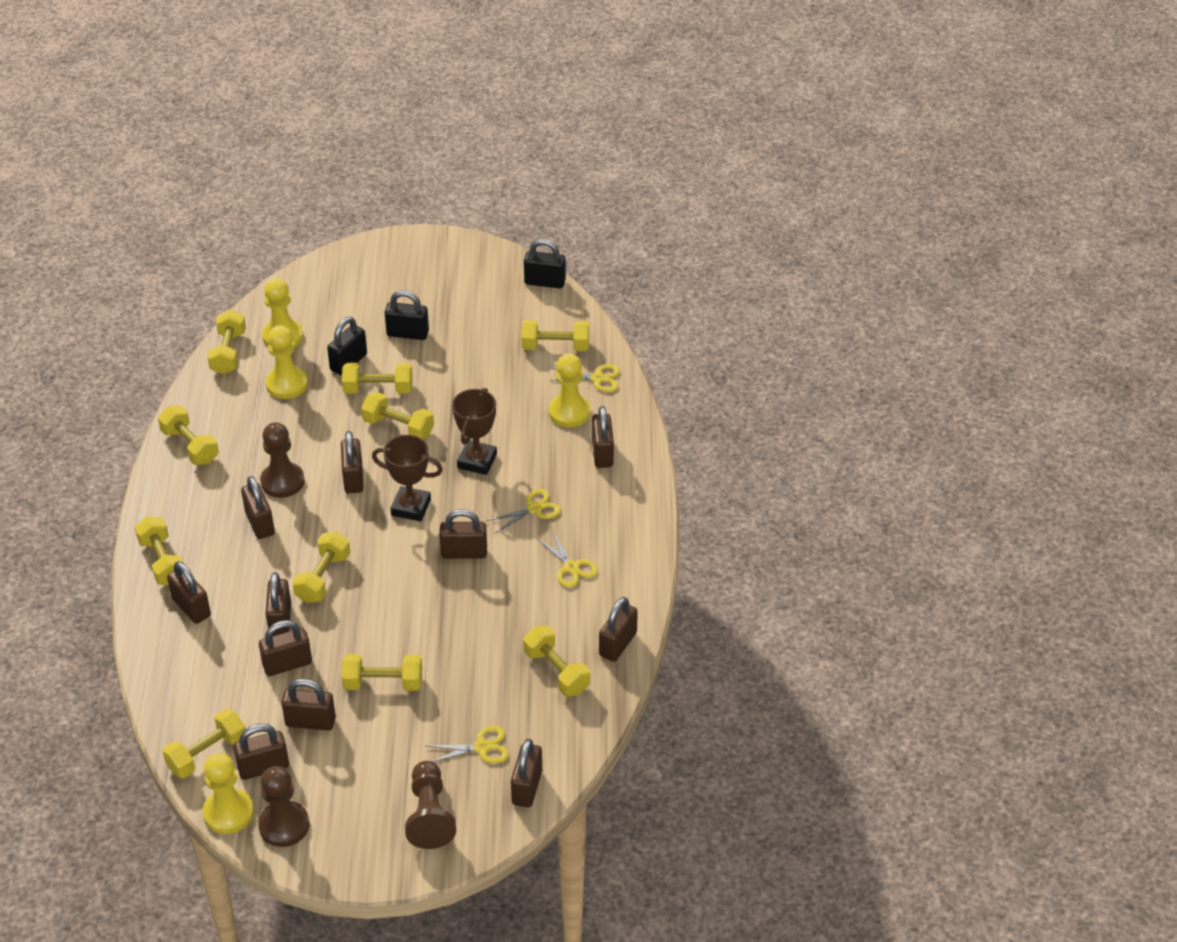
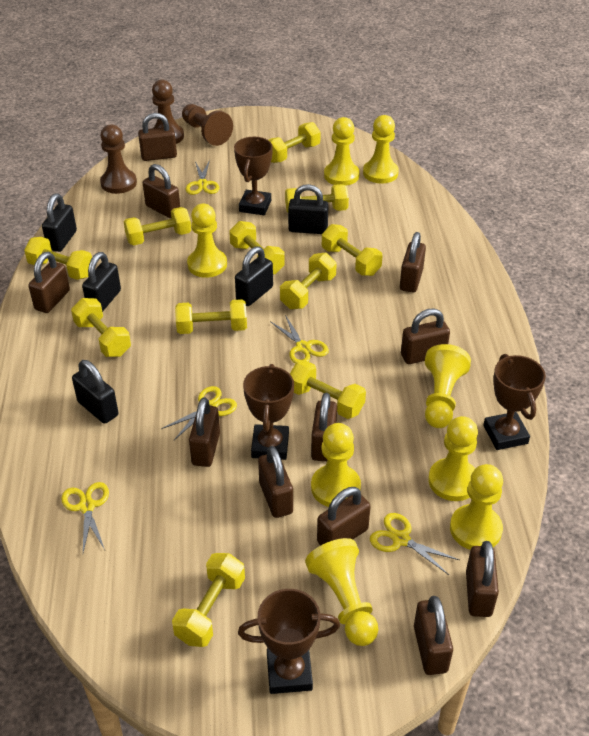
black padlock: 3 -> 5
brown trophy: 2 -> 4
yellow dumbbell: 10 -> 11
yellow pawn: 4 -> 8
yellow scissors: 4 -> 5

